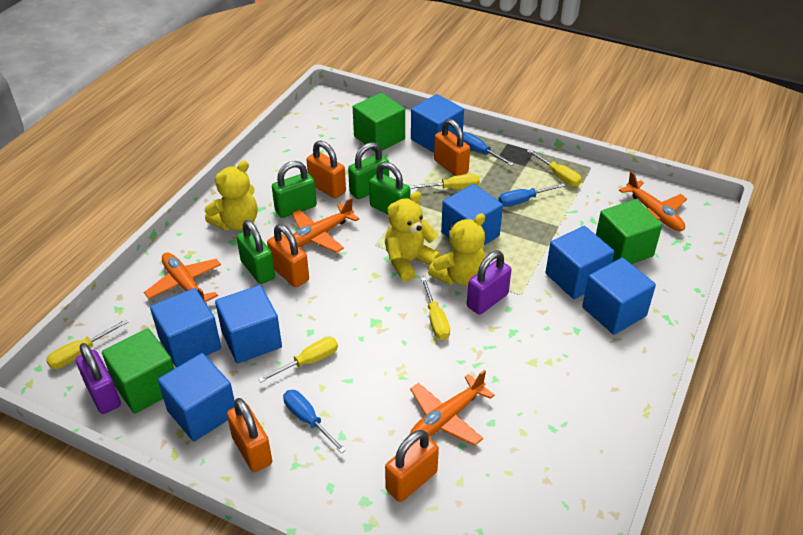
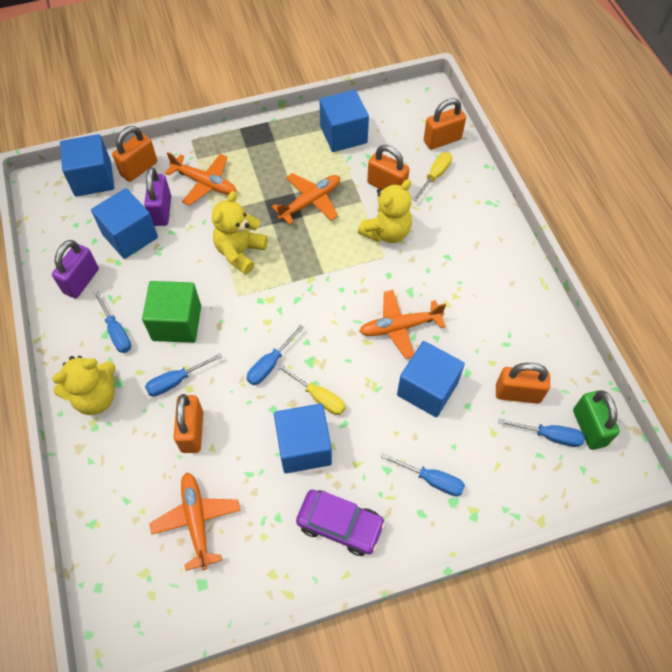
blue cube: 7 -> 5
blue screwdriver: 3 -> 5
green cube: 3 -> 1
green padlock: 4 -> 1
purple car: 0 -> 1
yellow screwdriver: 5 -> 2

